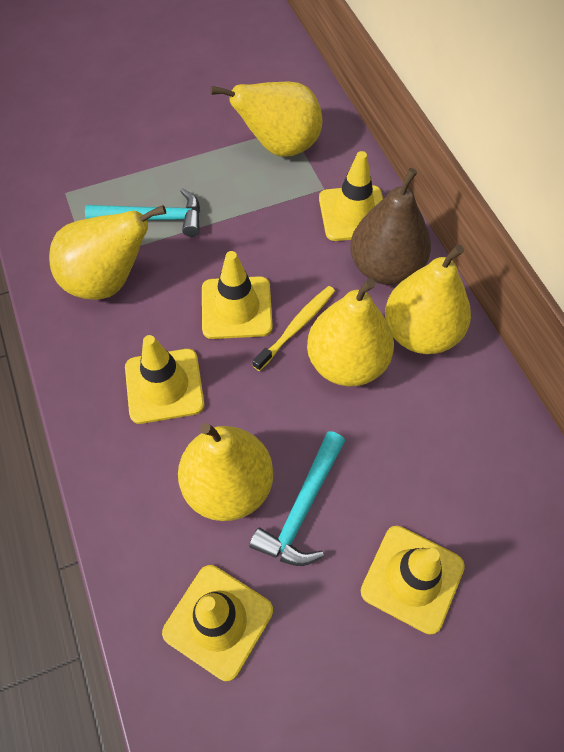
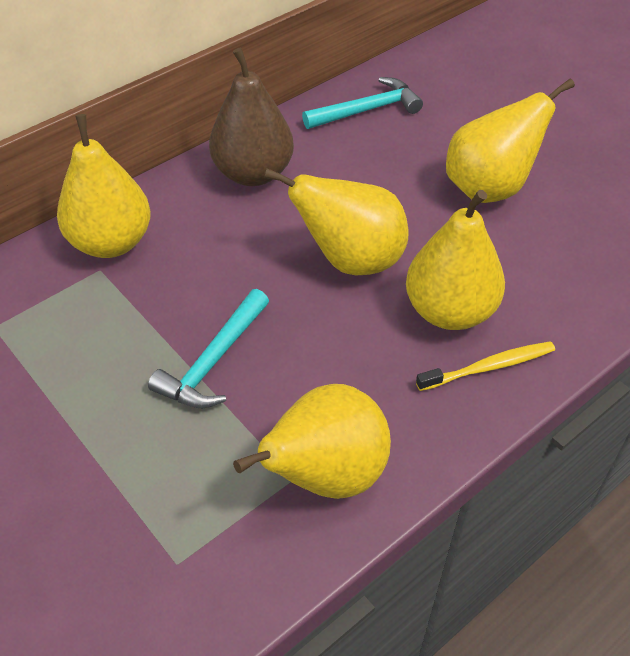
yellow traffic cone: 5 -> 0

